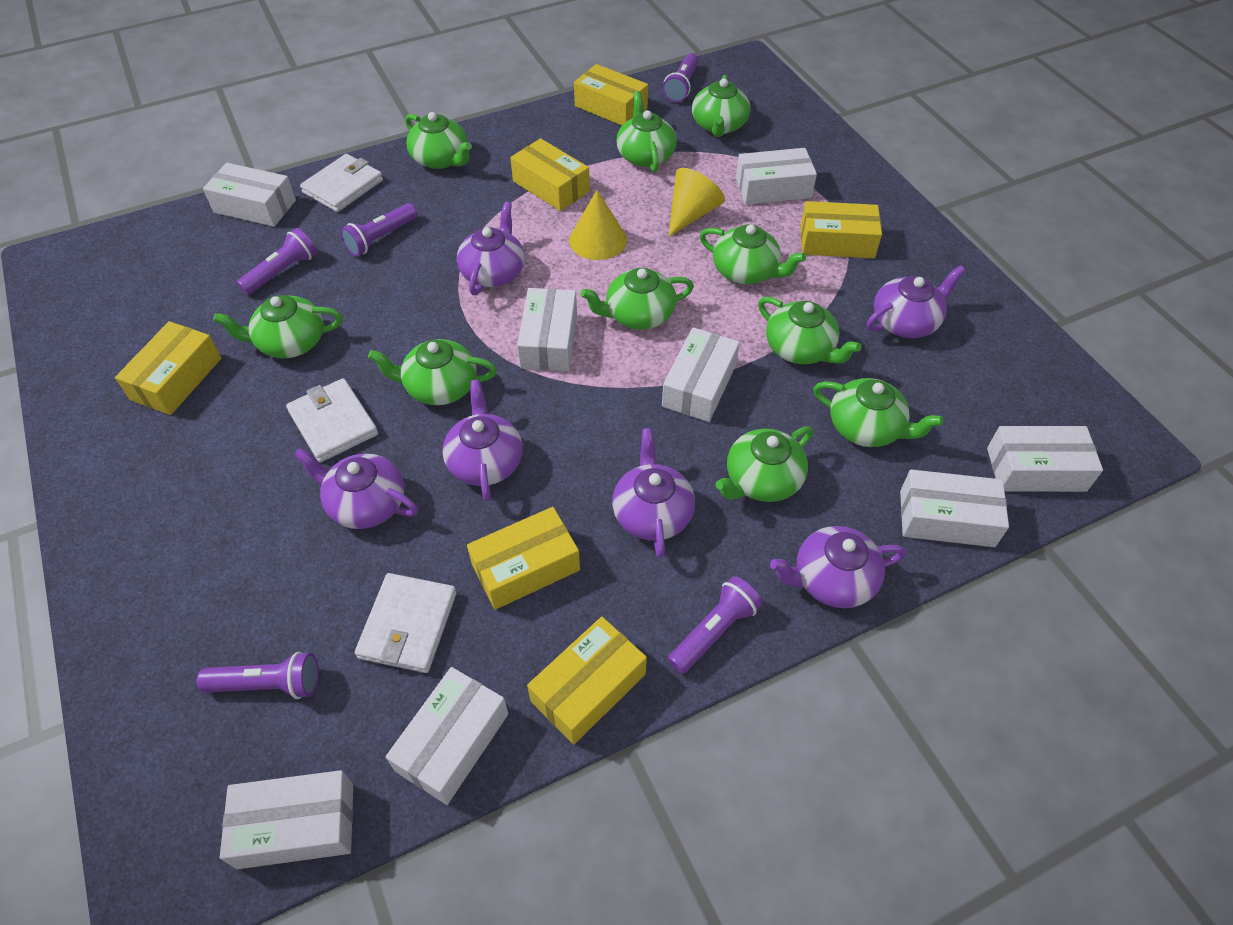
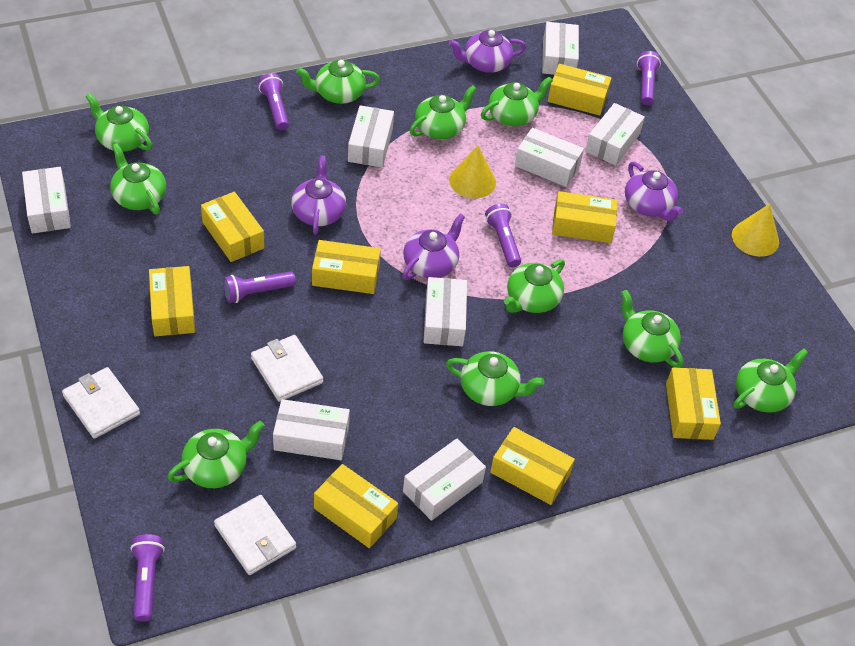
purple teapot: 6 -> 4
yellow box: 6 -> 8

